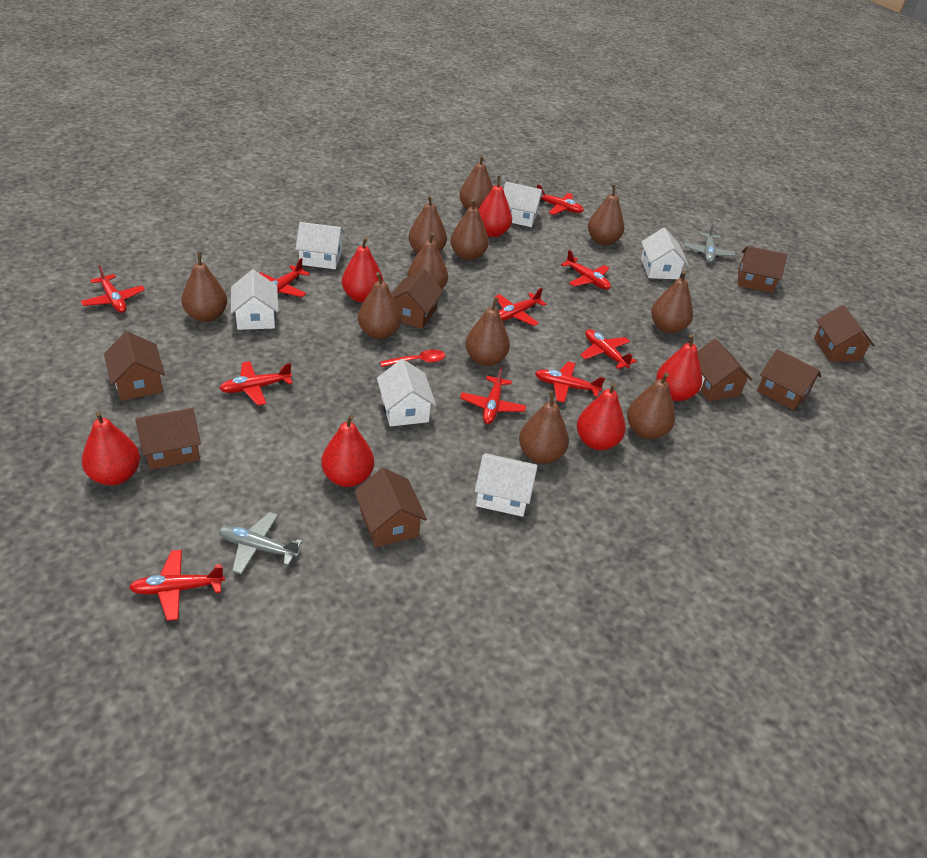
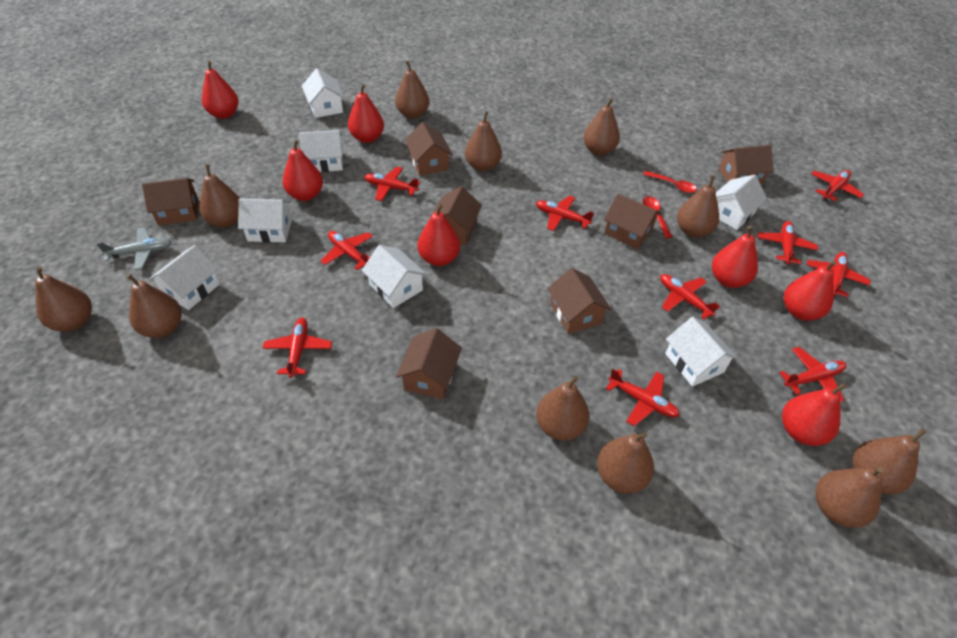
brown house: 8 -> 7
grey plane: 2 -> 1
red pear: 6 -> 7
red spoon: 1 -> 2
white house: 6 -> 7

